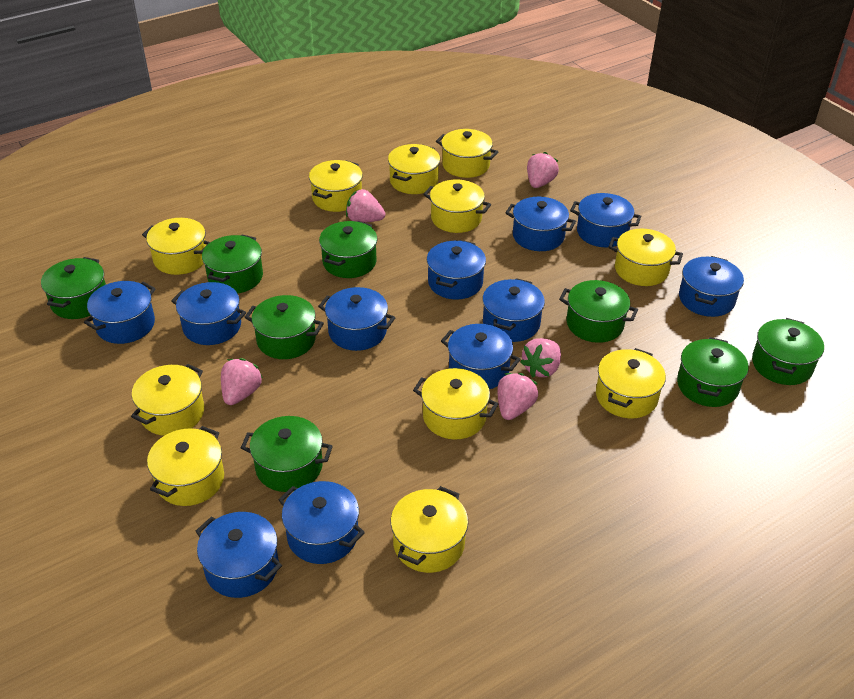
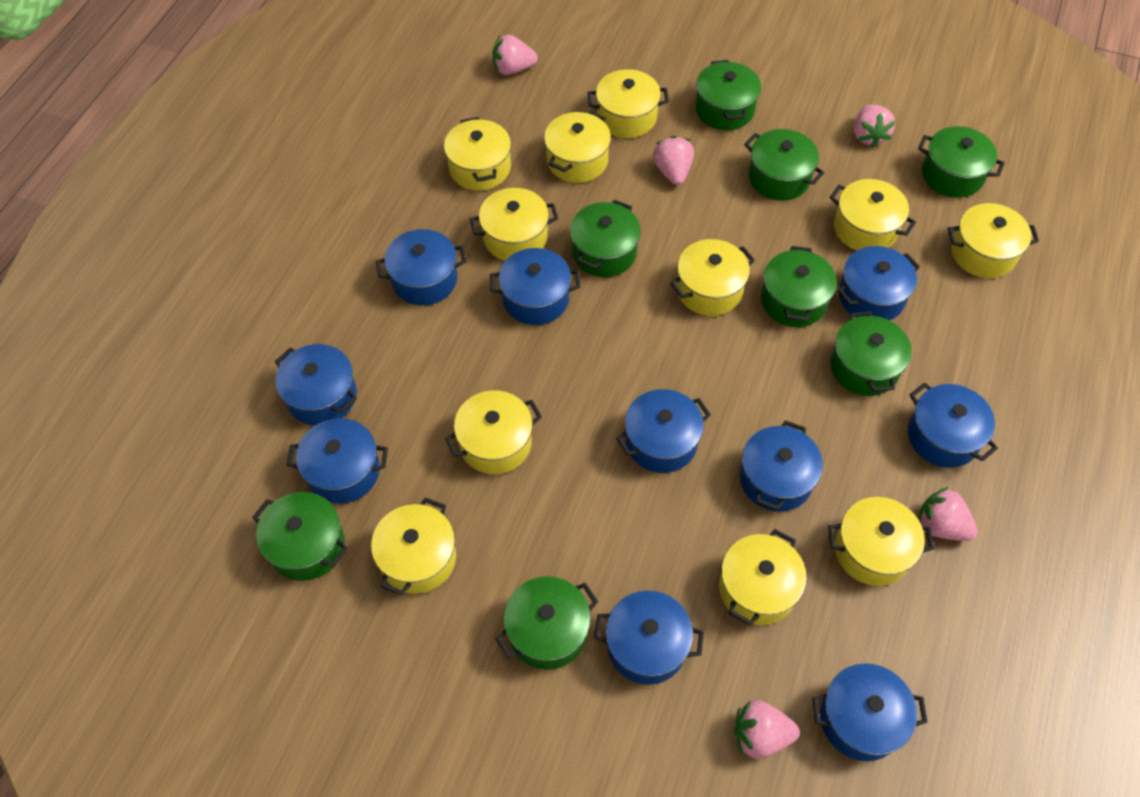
blue pot: 11 -> 10

